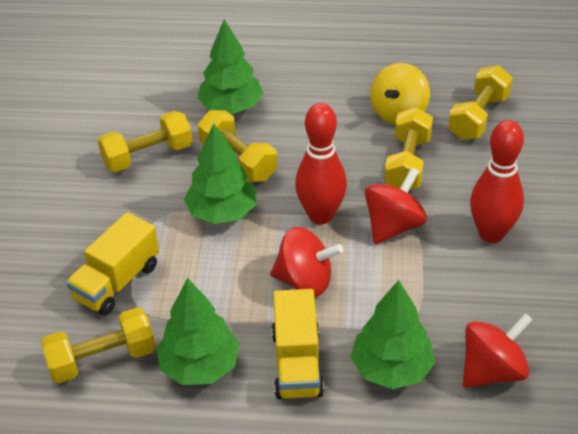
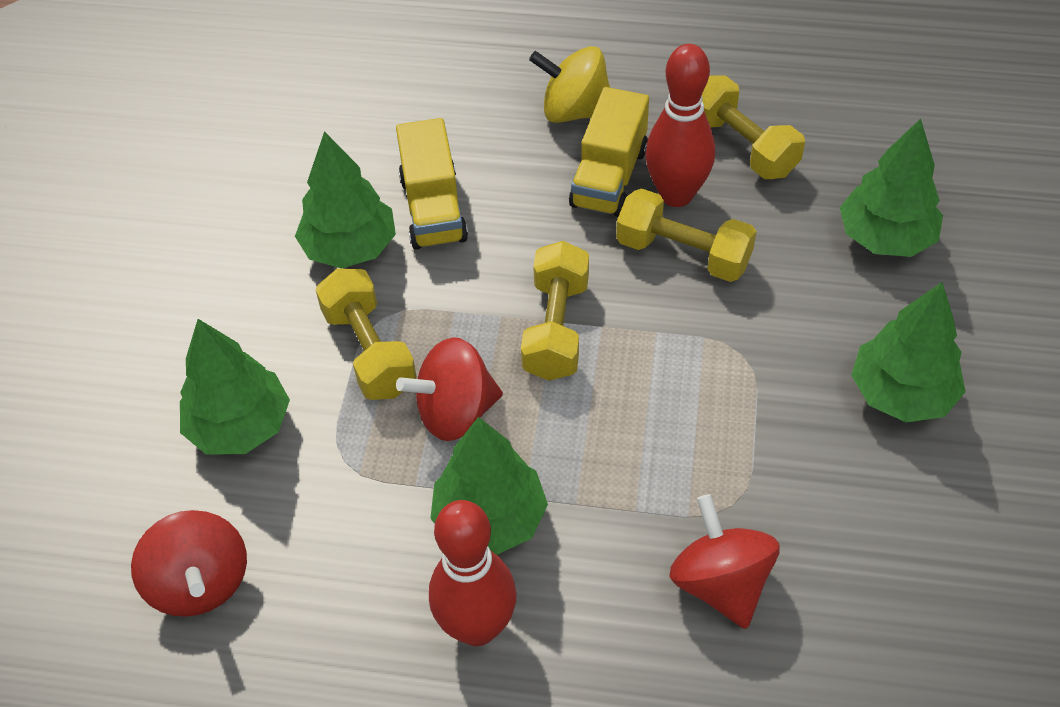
green tree: 4 -> 5
yellow dumbbell: 5 -> 4

